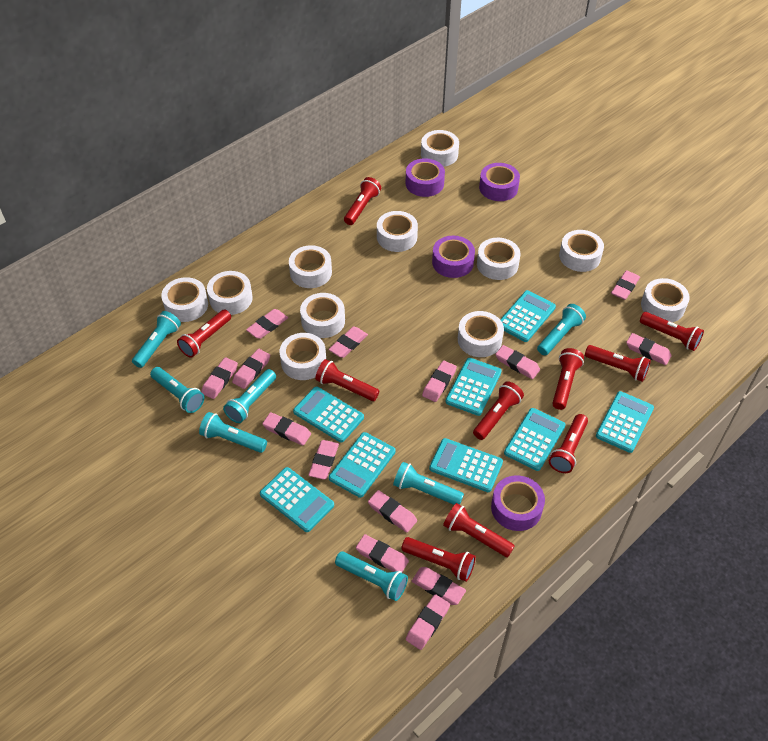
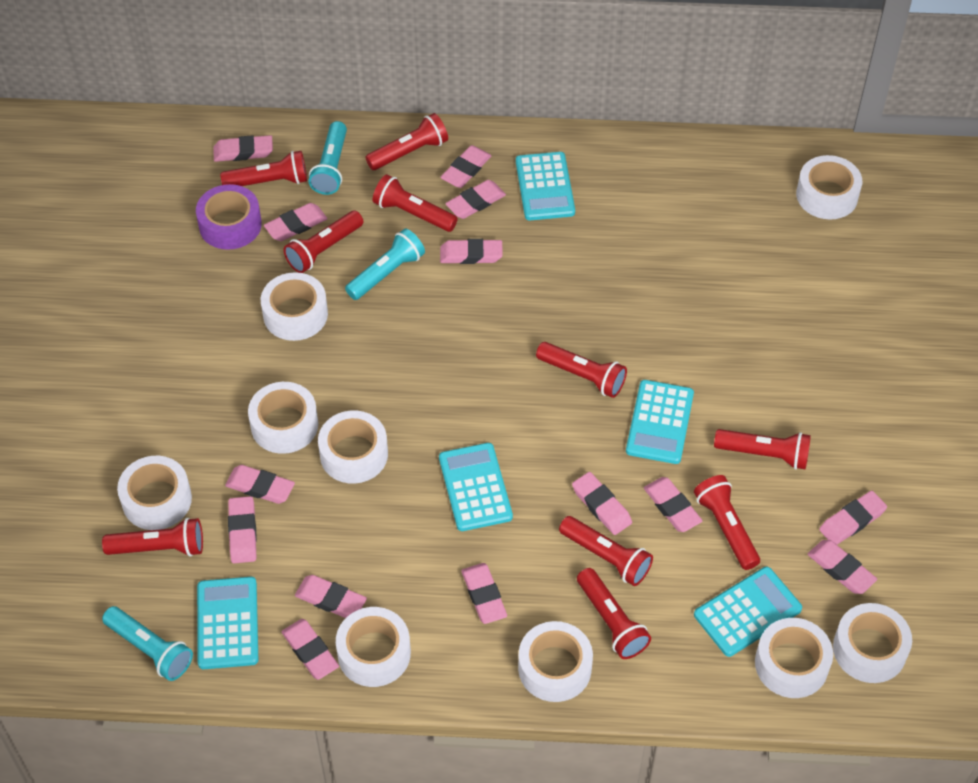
purple tape: 4 -> 1
turquoise calculator: 8 -> 5
turquoise flashlight: 7 -> 3
white tape: 11 -> 9

